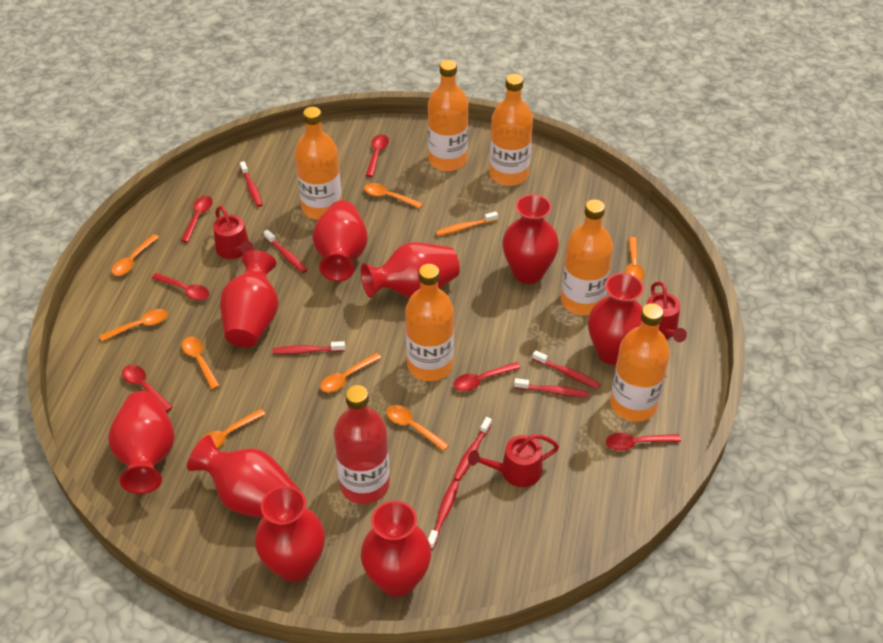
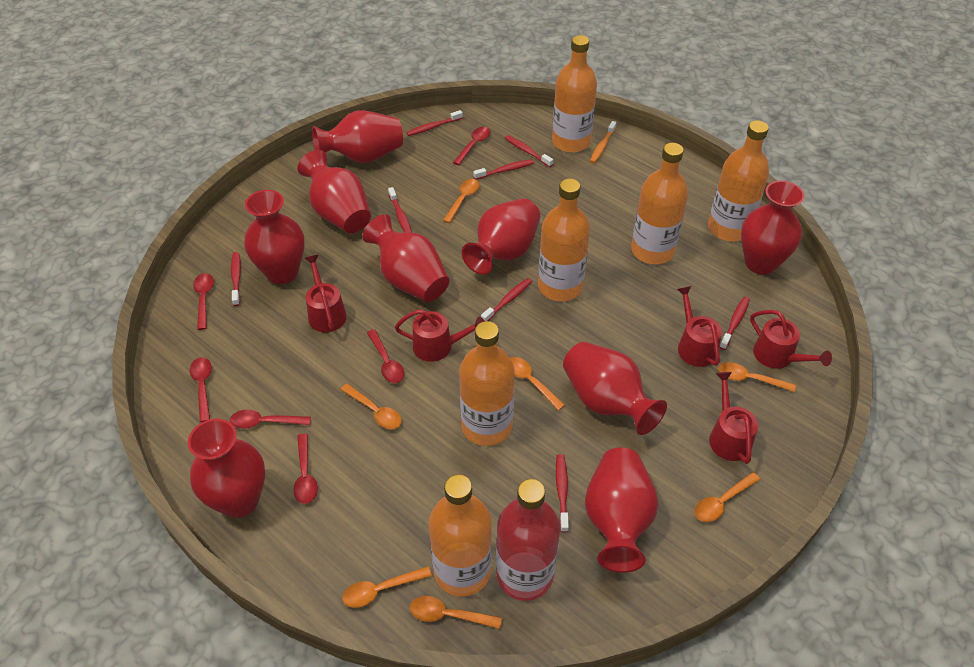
orange spoon: 8 -> 7
red toothbrush: 7 -> 8
red watering can: 3 -> 5

